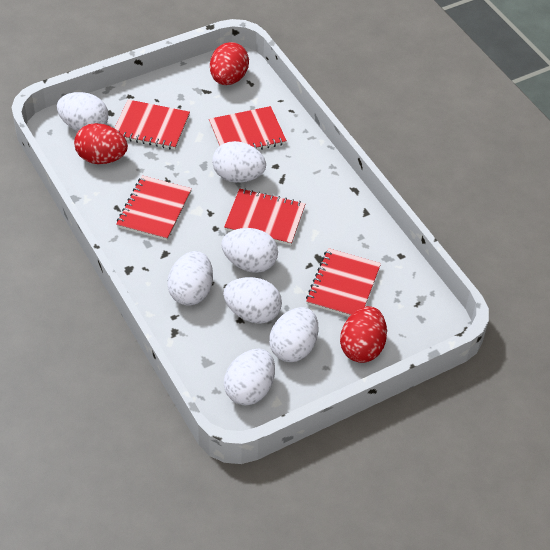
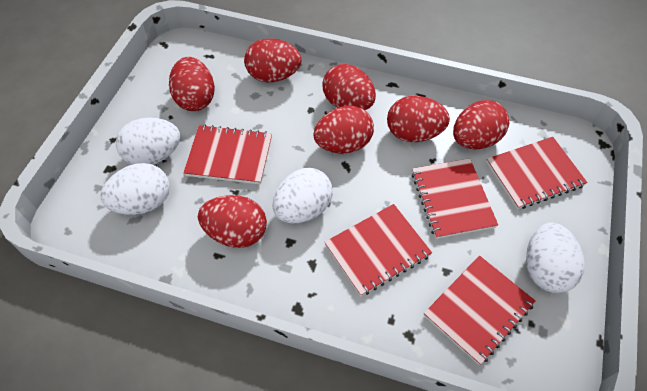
red egg: 3 -> 7
white egg: 7 -> 4

